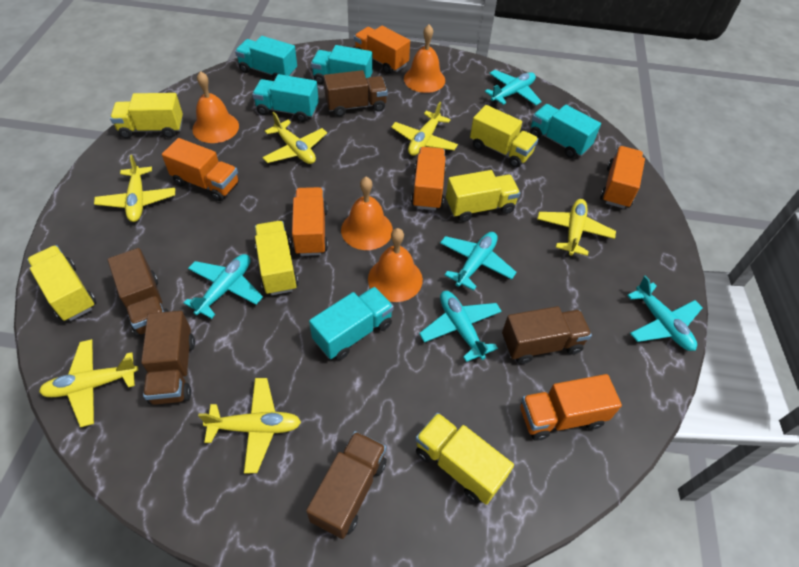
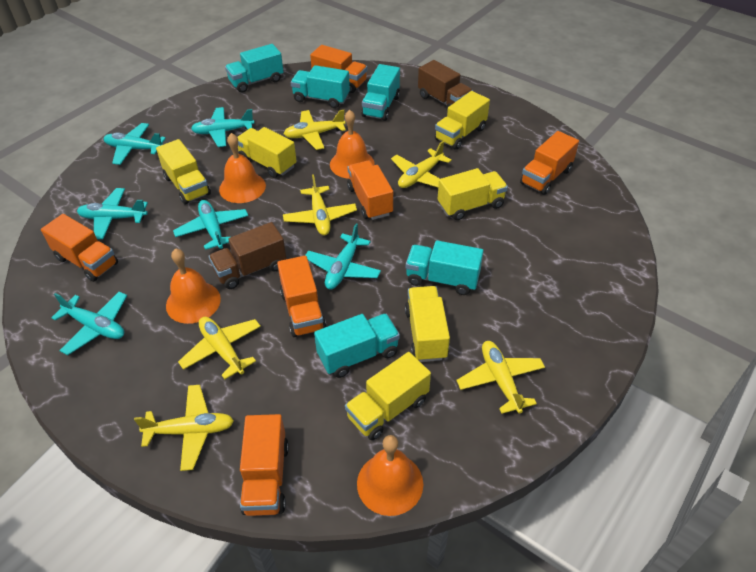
brown truck: 5 -> 2
turquoise plane: 5 -> 6

